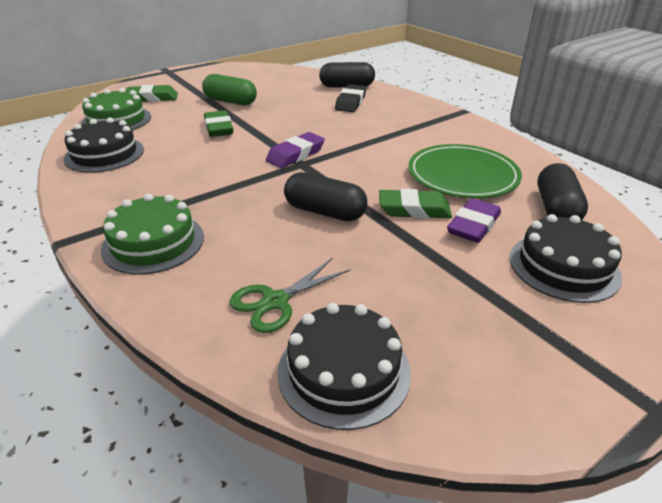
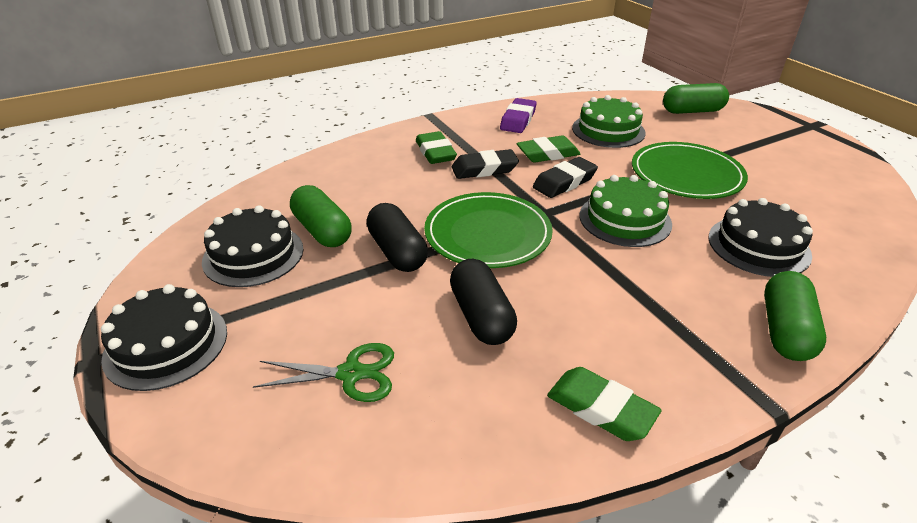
black capsule: 3 -> 2
black eraser: 1 -> 2
green capsule: 1 -> 3
green plate: 1 -> 2
purple eraser: 2 -> 1

